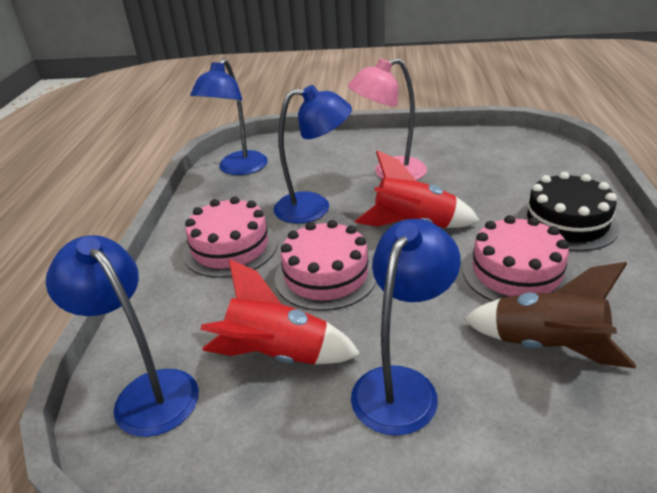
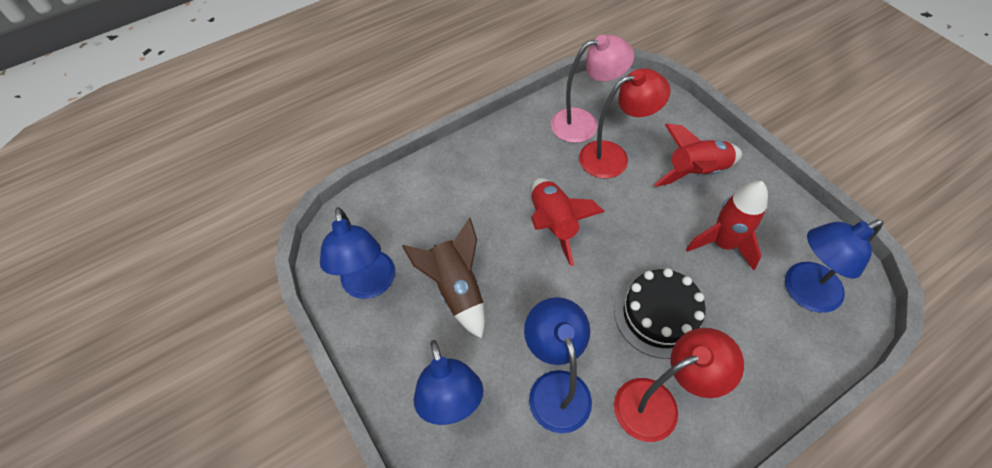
pink cake: 3 -> 0
red lamp: 0 -> 2
red rocket: 2 -> 3

